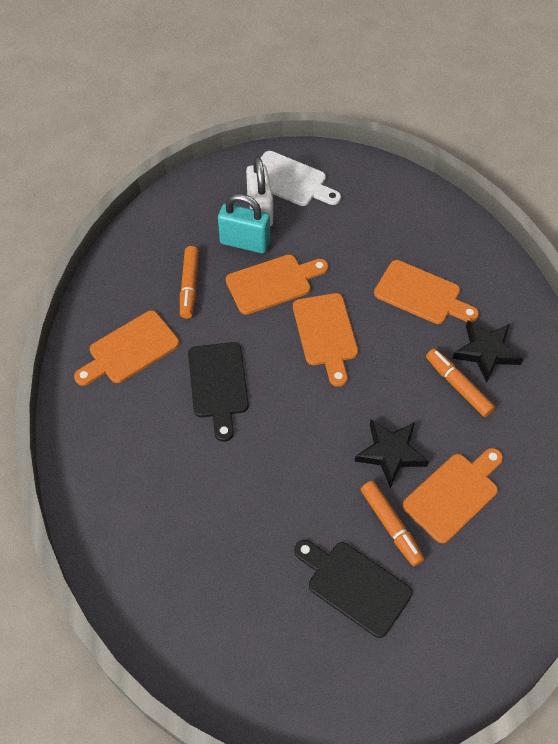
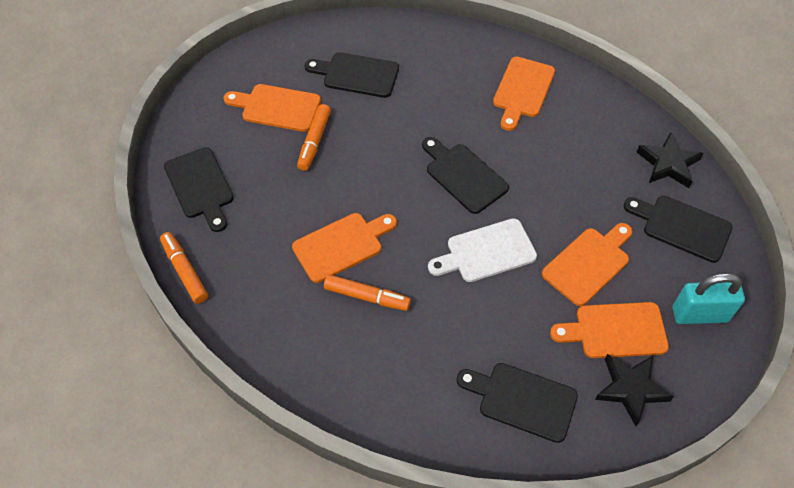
black cutting board: 2 -> 5
white padlock: 1 -> 0

